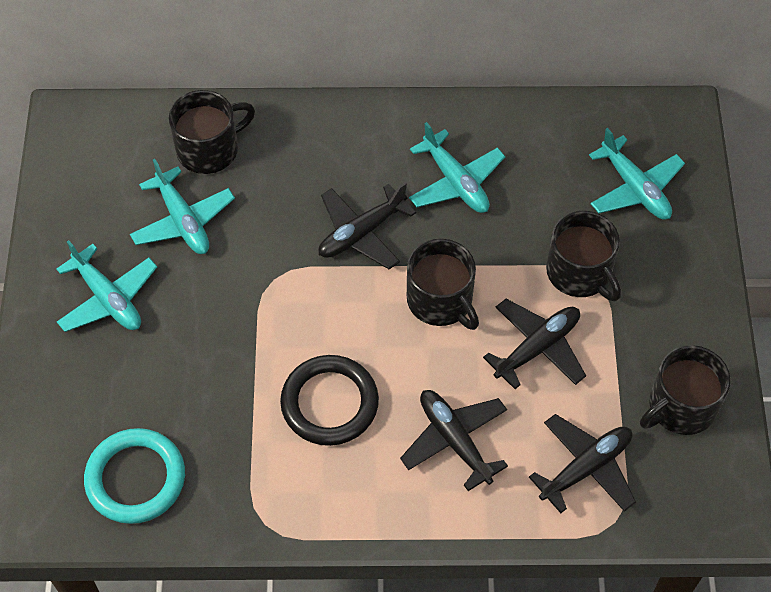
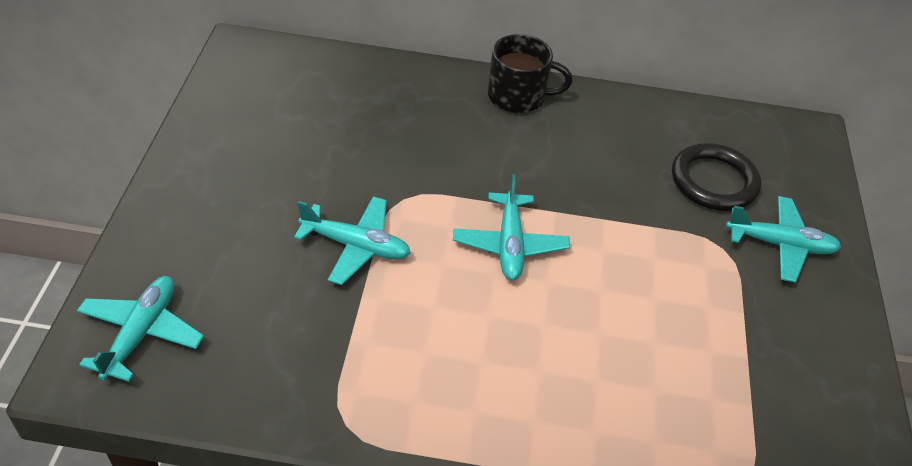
black mug: 4 -> 1
black plane: 4 -> 0
turquoise ring: 1 -> 0

